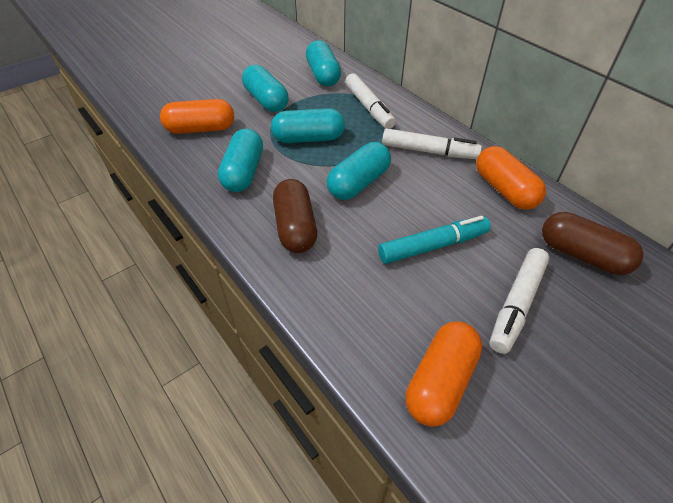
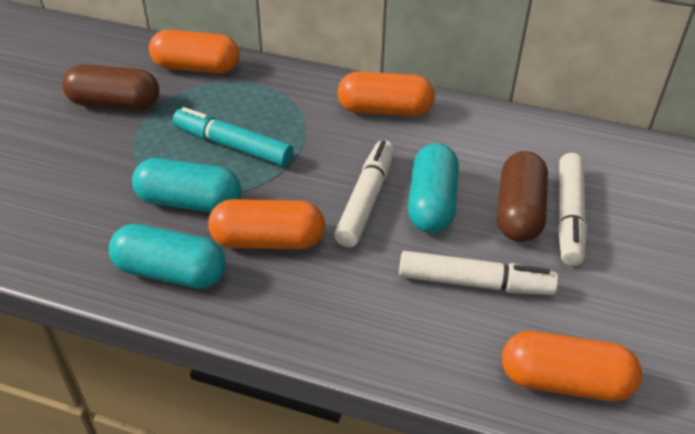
orange capsule: 3 -> 4
turquoise capsule: 5 -> 3

